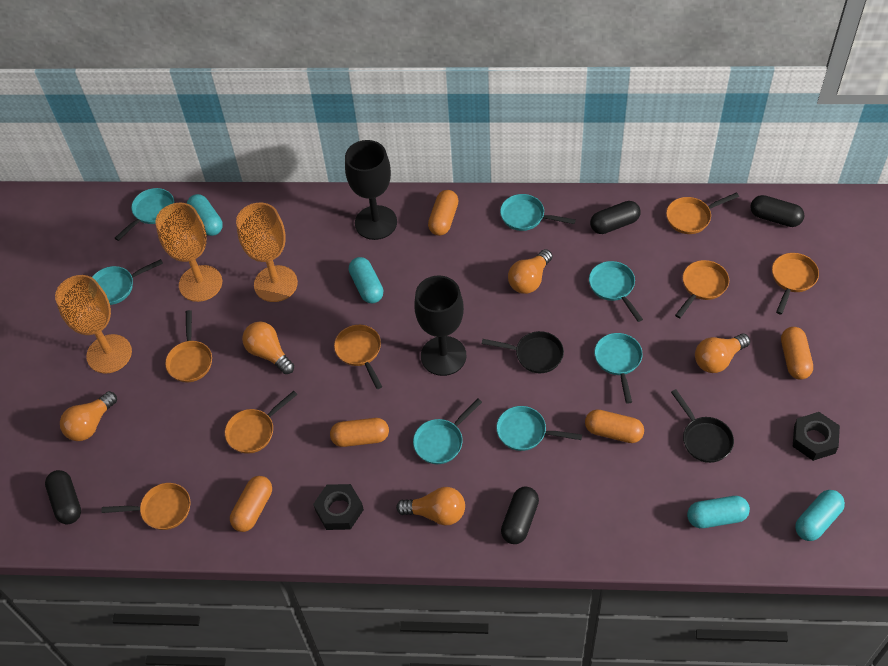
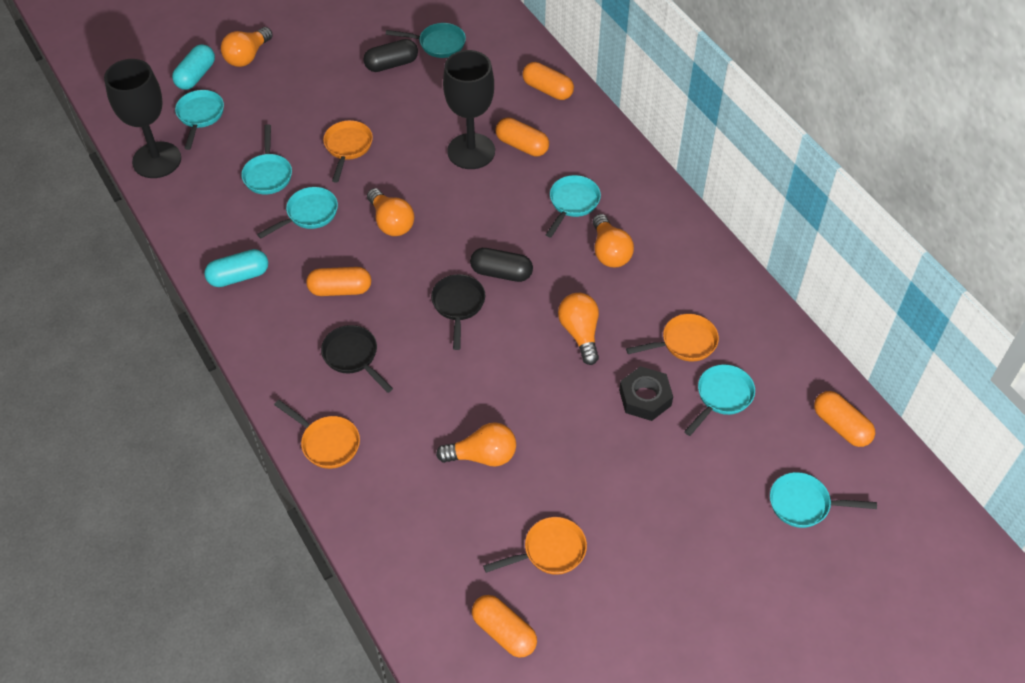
black capsule: 4 -> 2
black nut: 2 -> 1
orange goblet: 3 -> 0
orange pan: 7 -> 4
turquoise capsule: 4 -> 2

